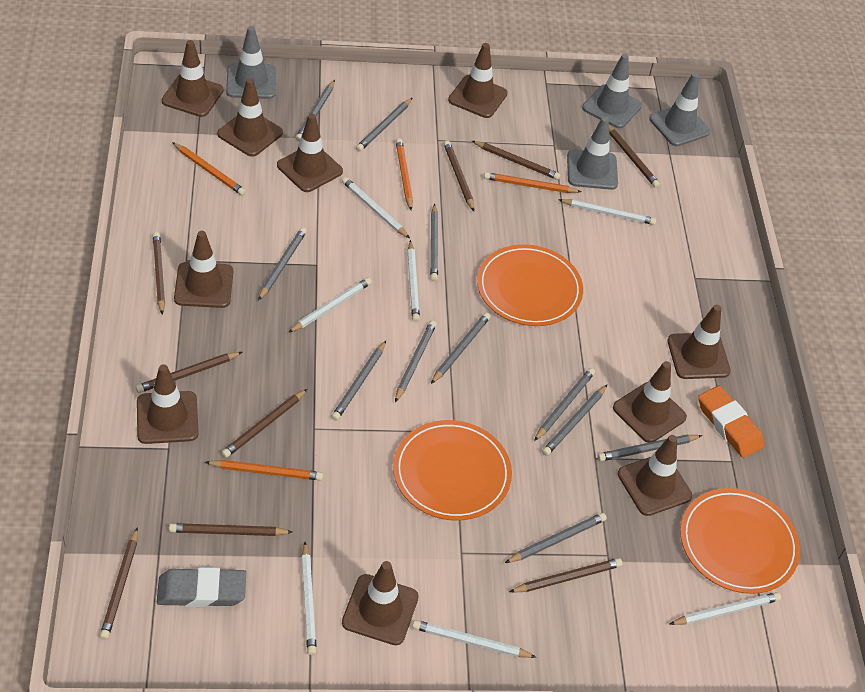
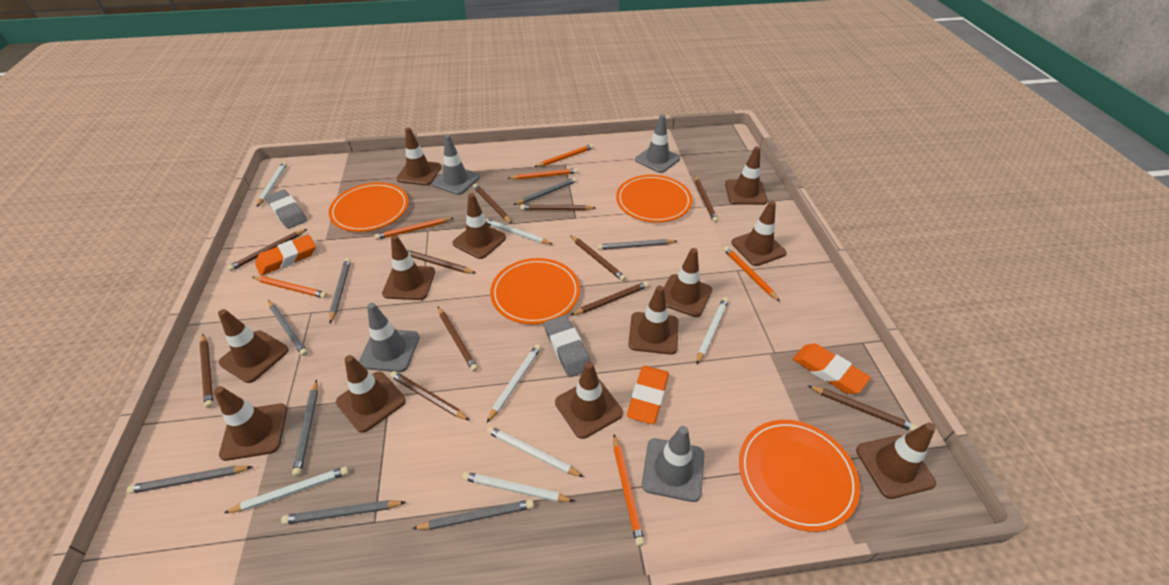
brown pencil: 9 -> 11
brown traffic cone: 10 -> 12
grey eraser: 1 -> 2
grey pencil: 11 -> 8
orange eraser: 1 -> 3
orange pencil: 4 -> 6
orange plate: 3 -> 4

